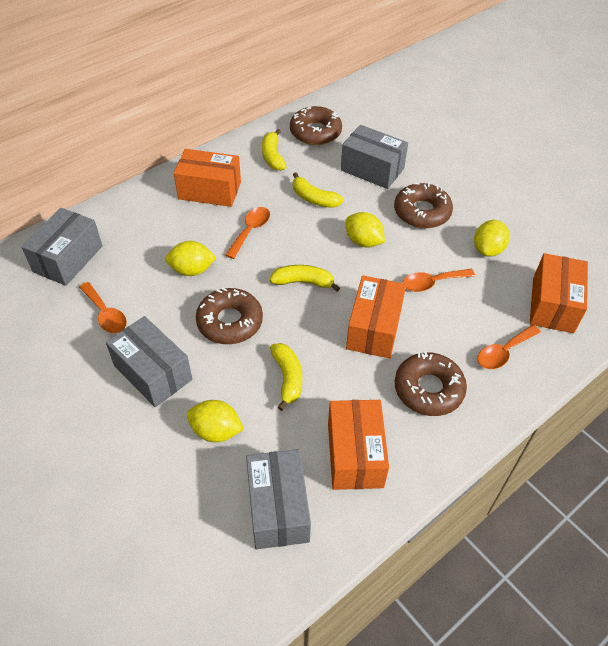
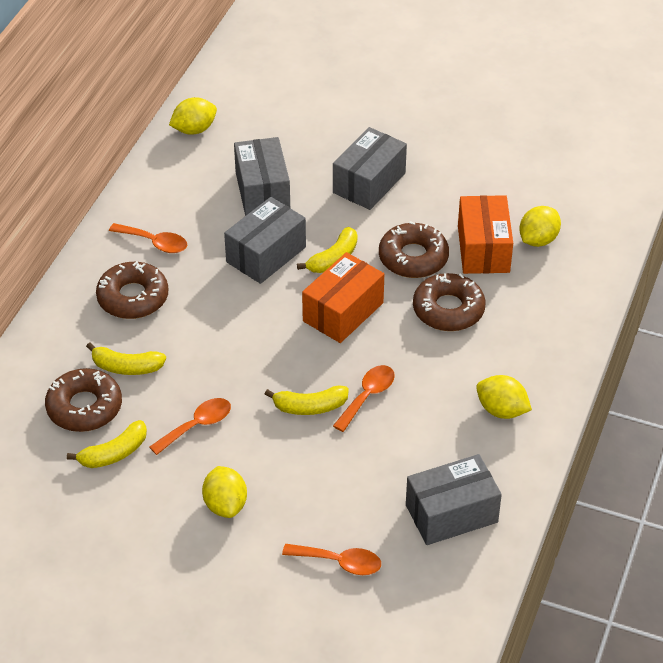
orange box: 4 -> 2

